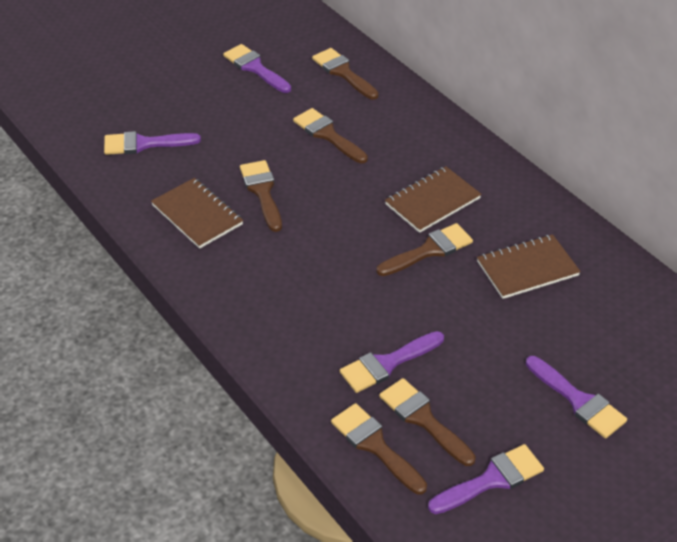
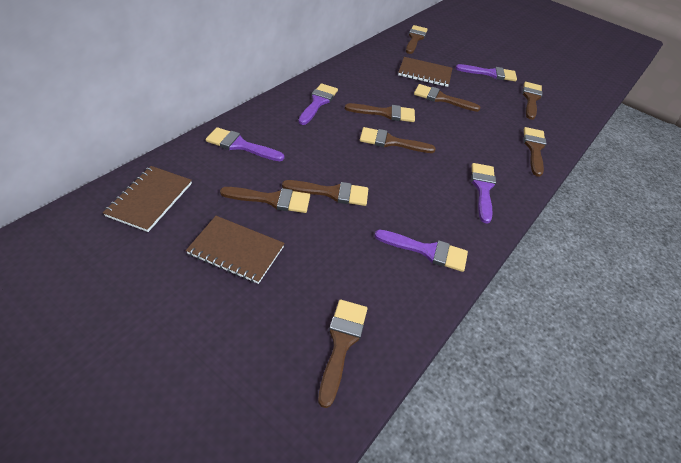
brown brush: 6 -> 9

